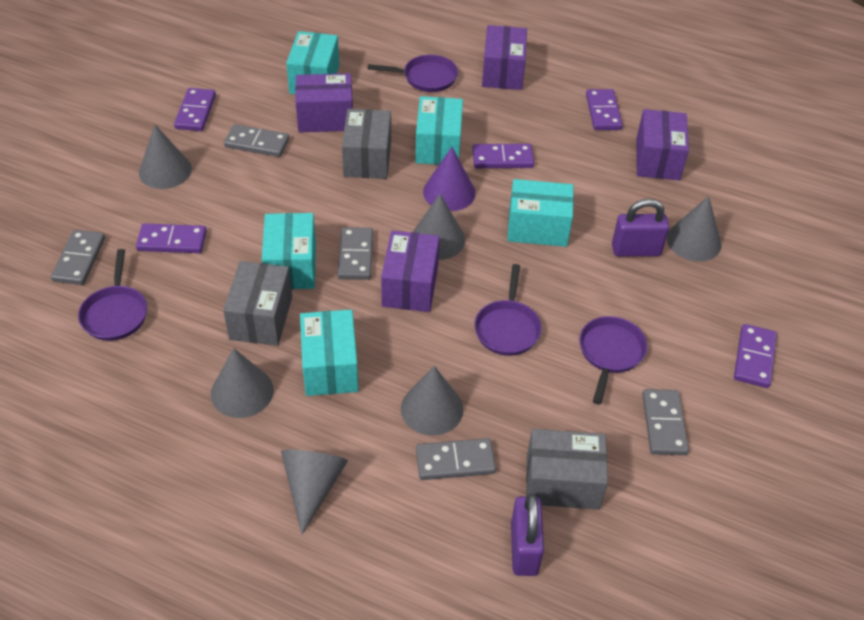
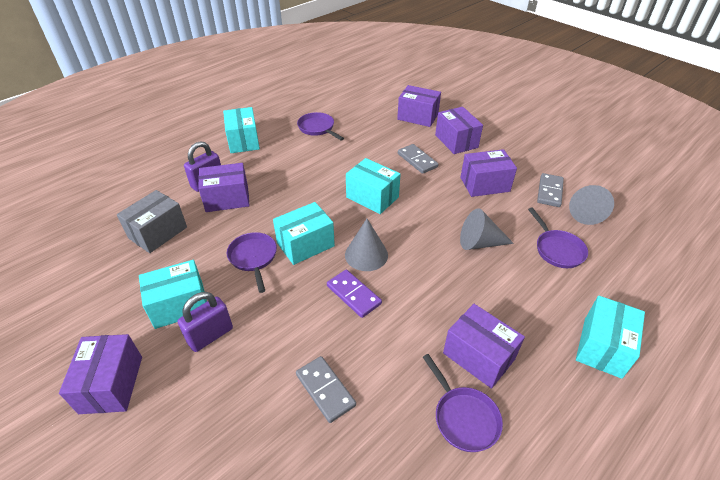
grey box: 3 -> 1
grey cone: 6 -> 3
grey domino: 5 -> 3
purple box: 4 -> 6
purple cone: 1 -> 0
purple domino: 5 -> 1

